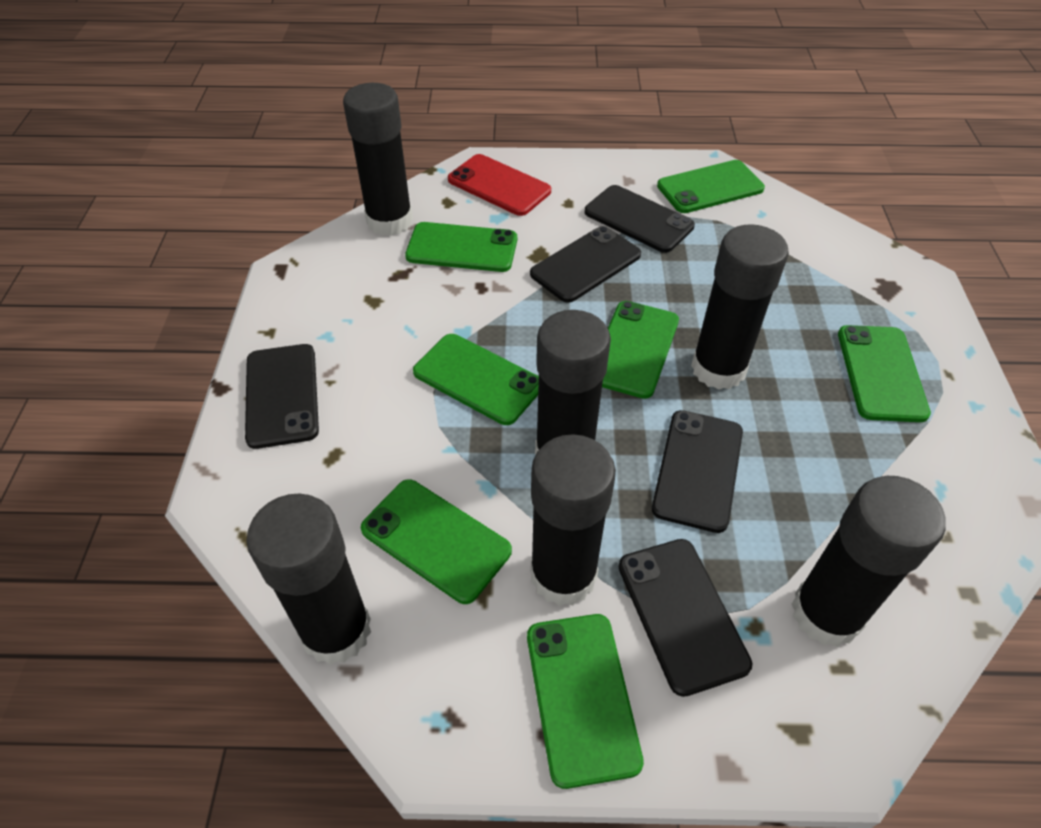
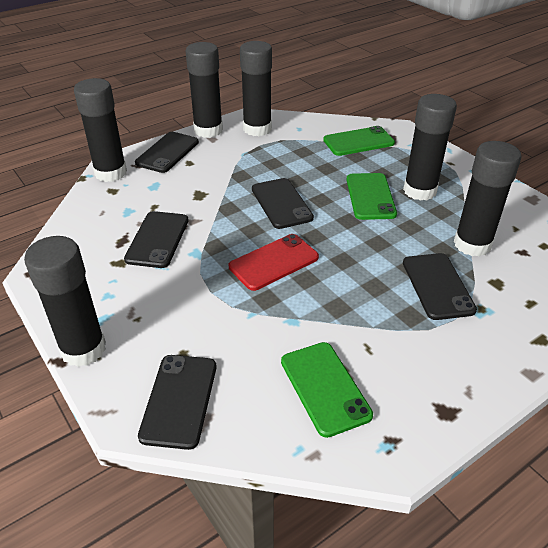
green phone: 7 -> 3

